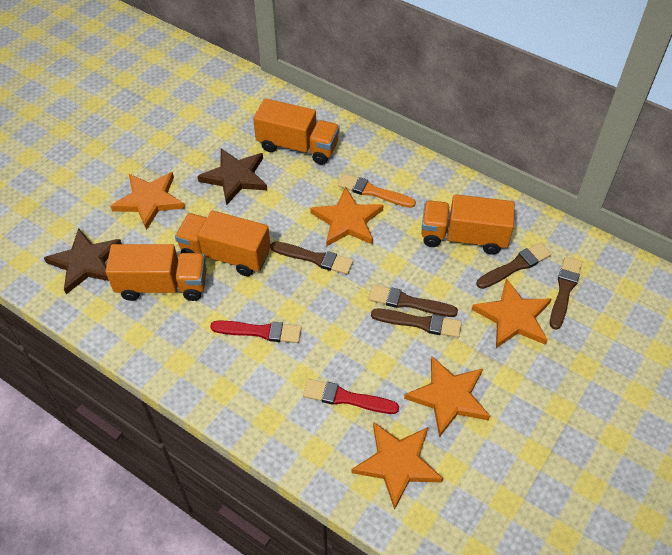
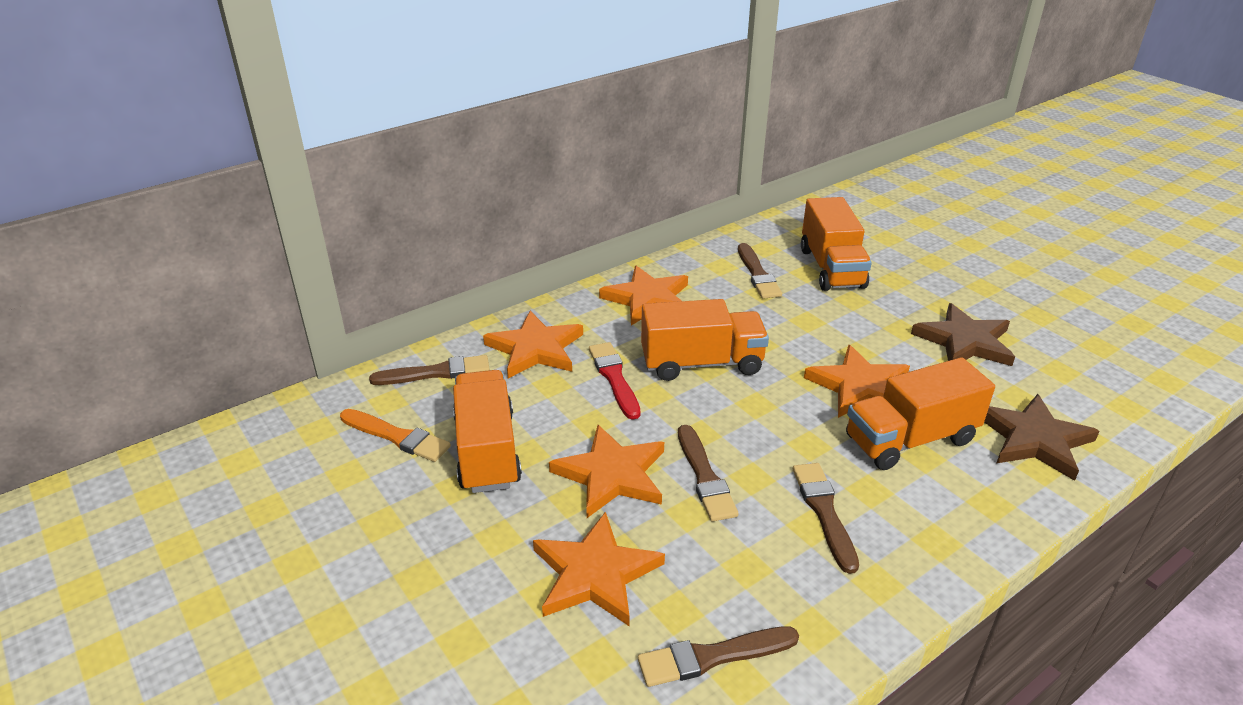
red brush: 2 -> 1

